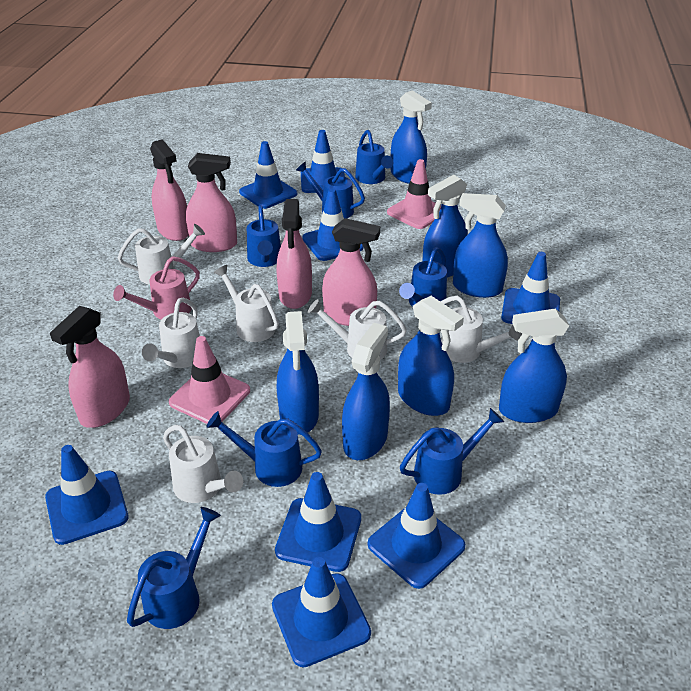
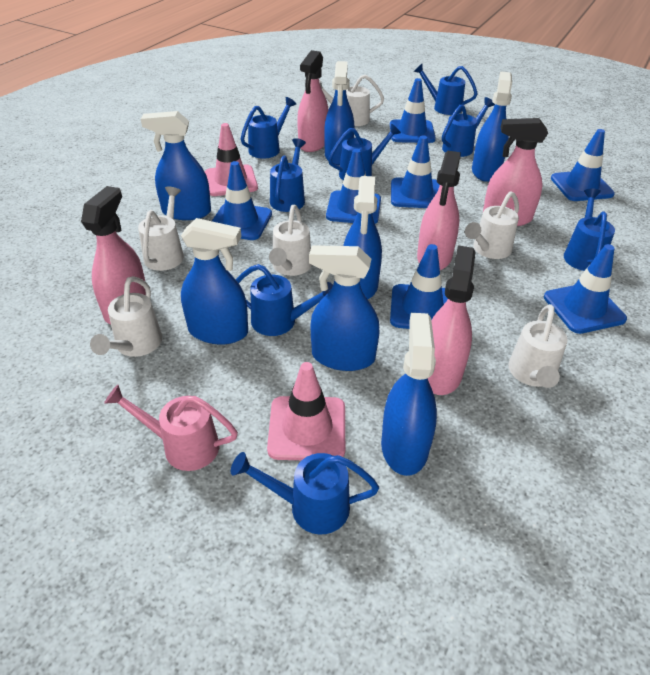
blue traffic cone: 8 -> 7
blue watering can: 7 -> 8

